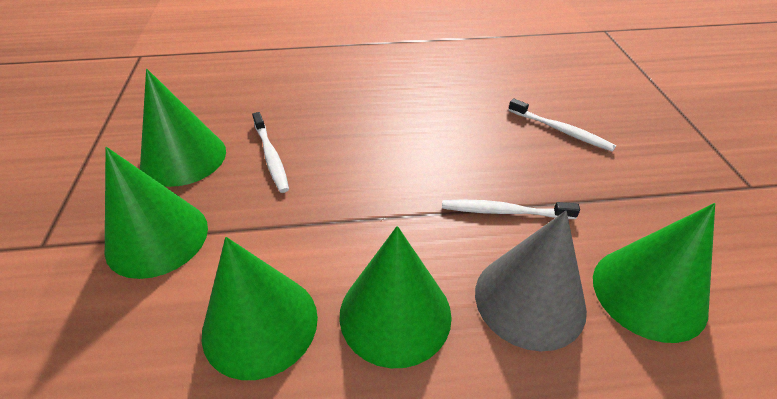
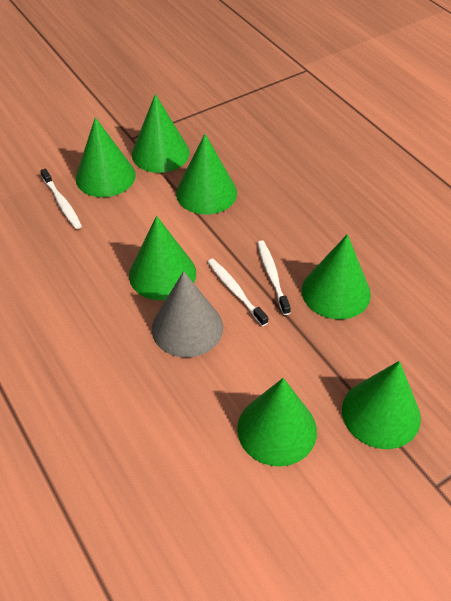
green cone: 5 -> 7

